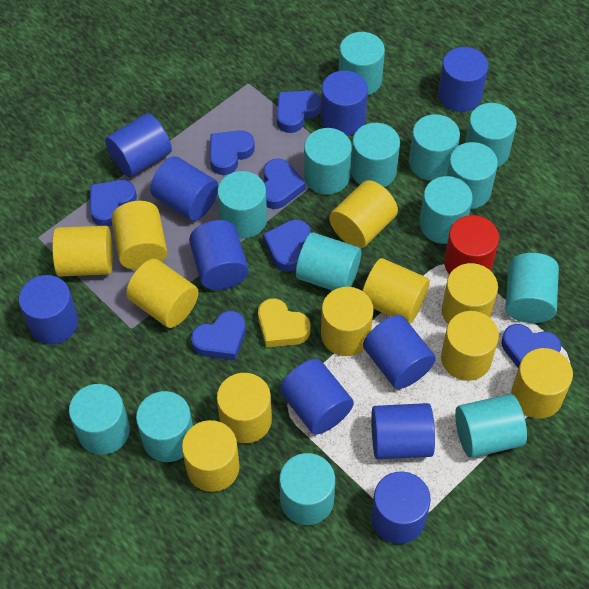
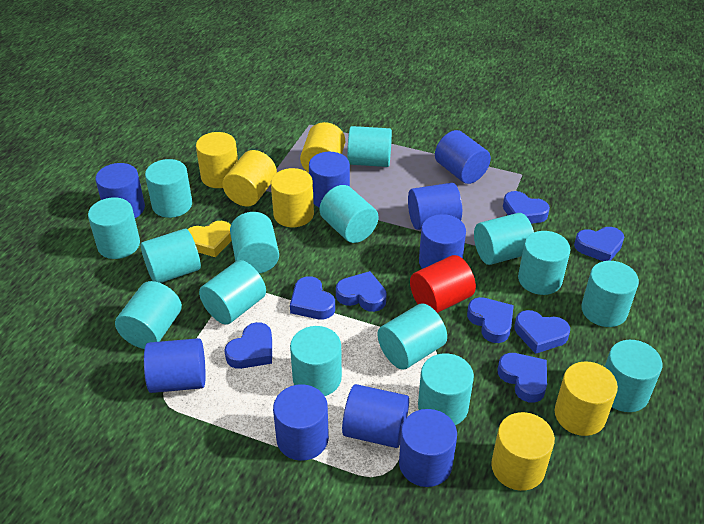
blue cylinder: 10 -> 9
blue heart: 7 -> 8
turquoise cylinder: 14 -> 15
yellow cylinder: 11 -> 6

